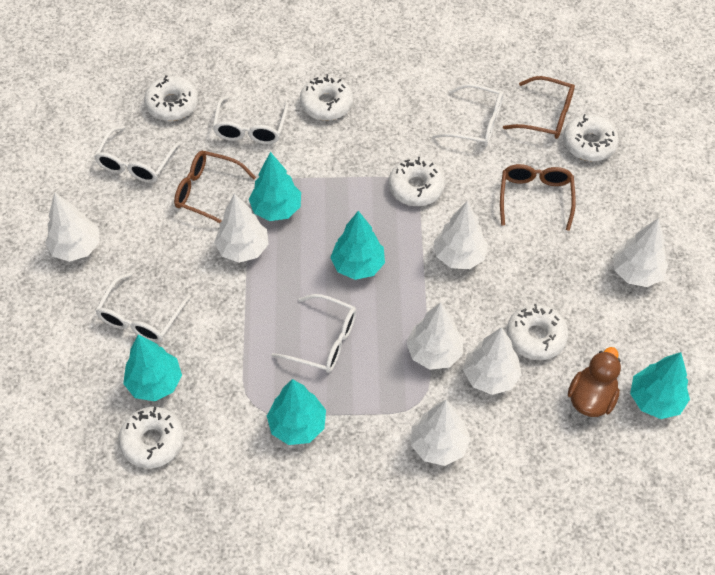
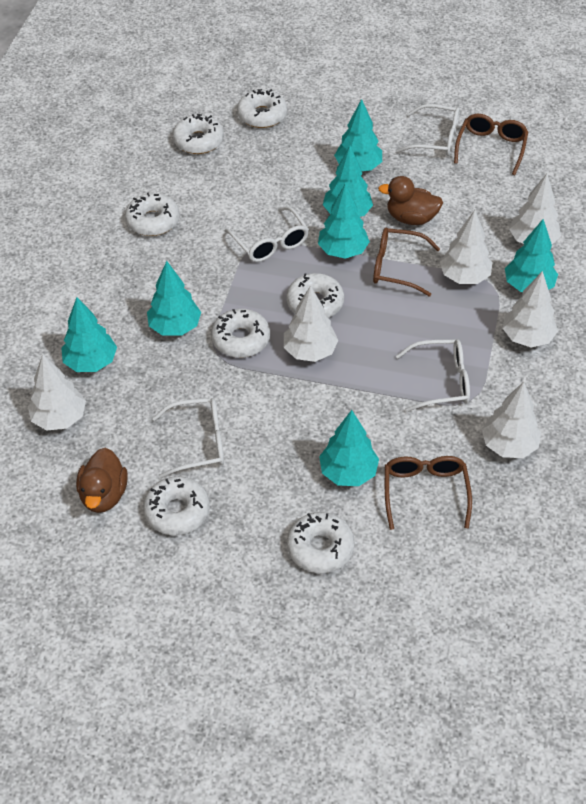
brown duck: 1 -> 2
turquoise tree: 5 -> 7
white donut: 6 -> 7
white glasses: 5 -> 4
white tree: 7 -> 6

